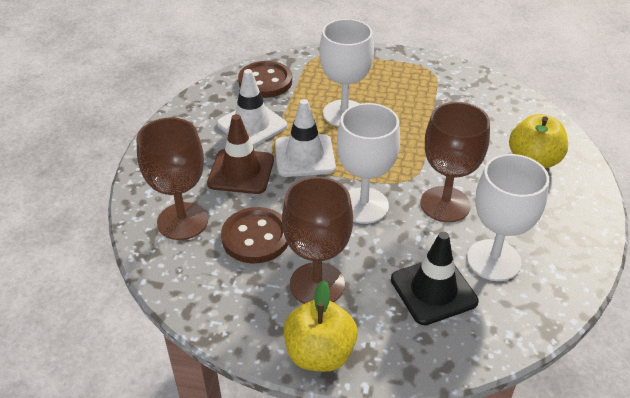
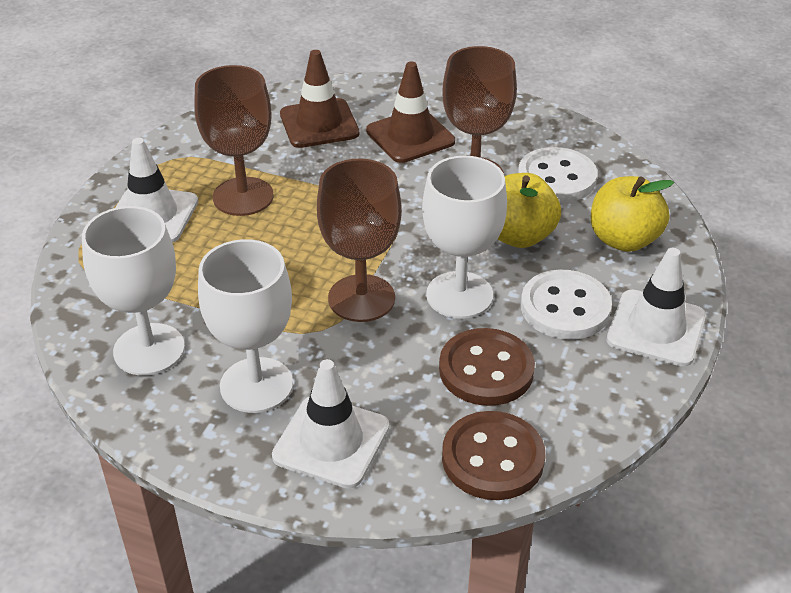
black traffic cone: 1 -> 0
brown traffic cone: 1 -> 2
white button: 0 -> 2
white traffic cone: 2 -> 3

